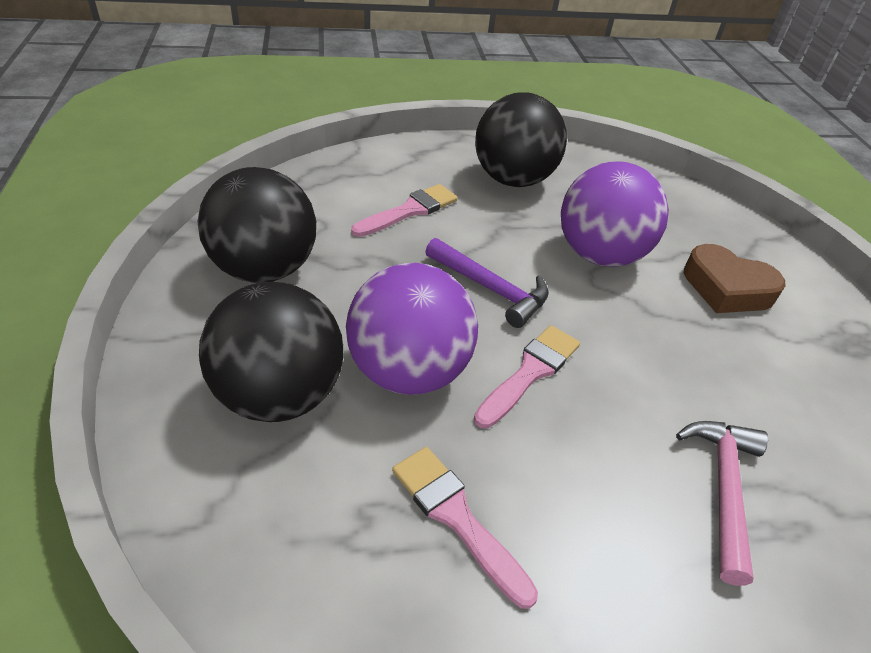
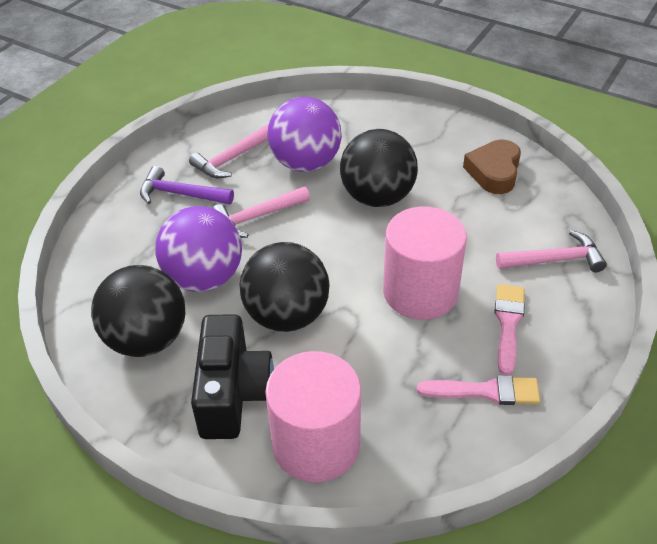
black camera: 0 -> 1
pink brush: 3 -> 2
pink cylinder: 0 -> 2
pink hammer: 1 -> 3

